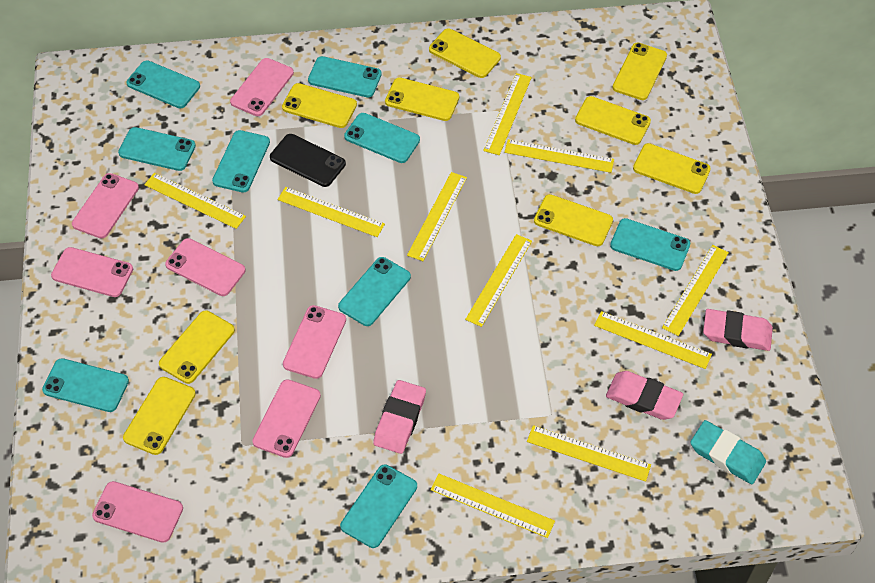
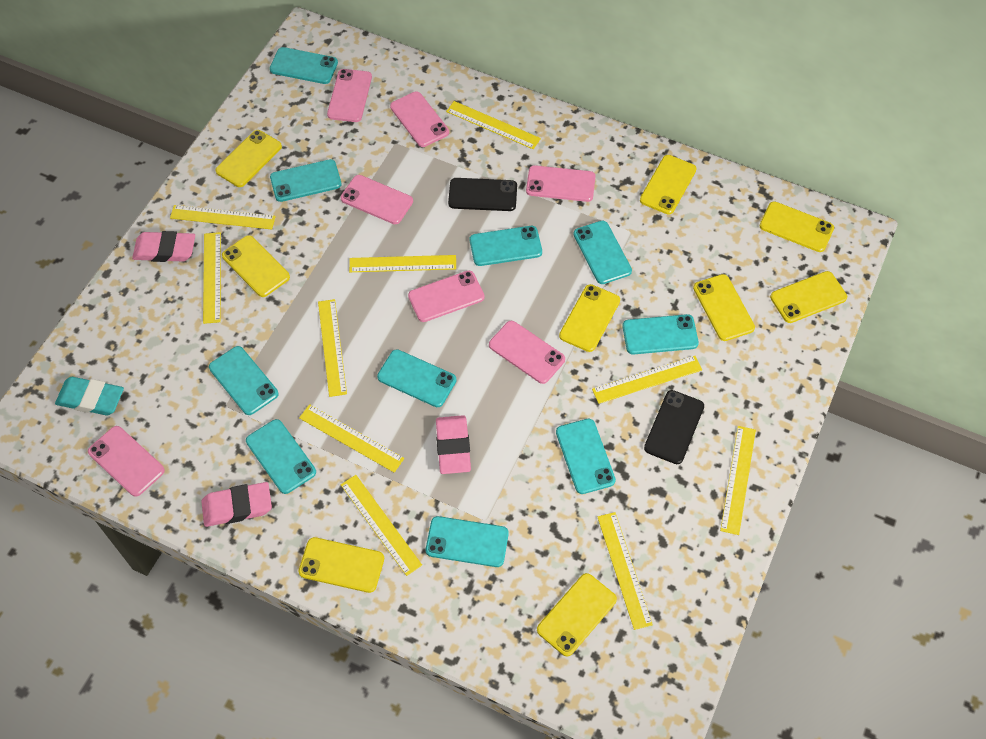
black phone: 1 -> 2
turquoise phone: 9 -> 10

